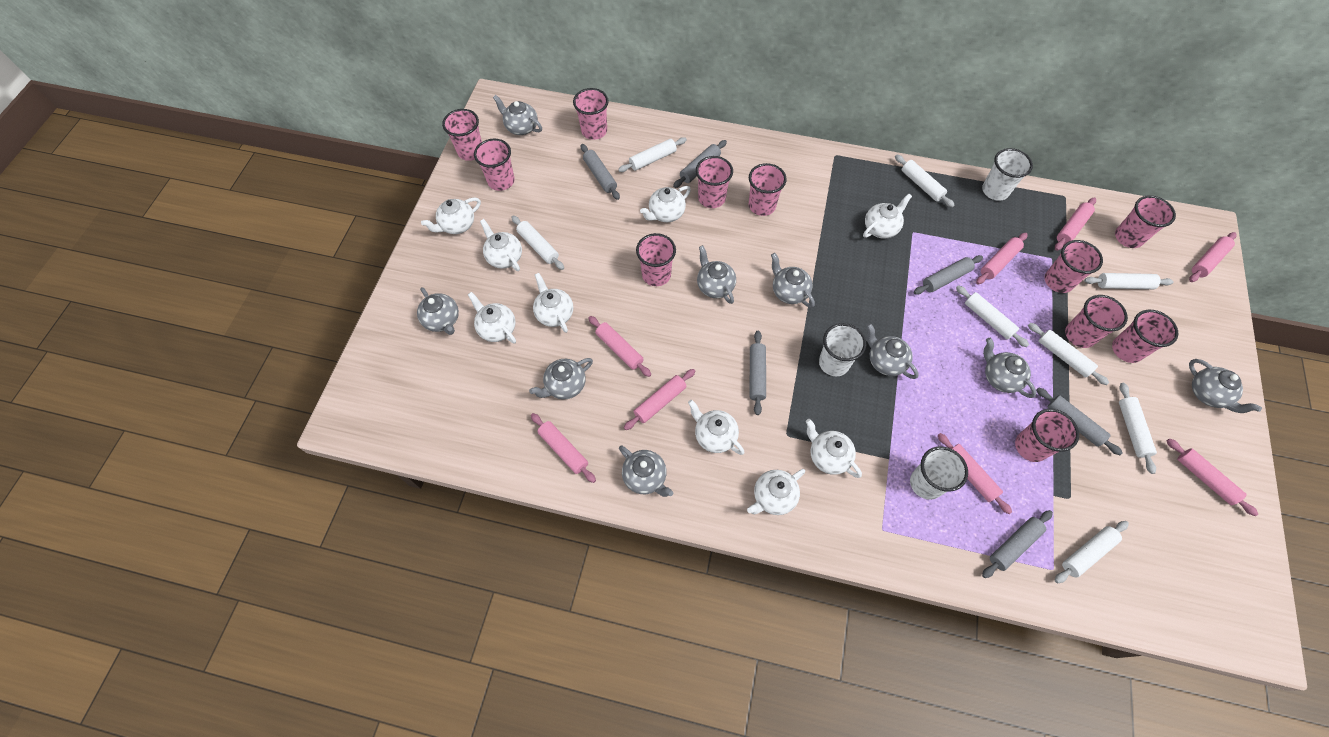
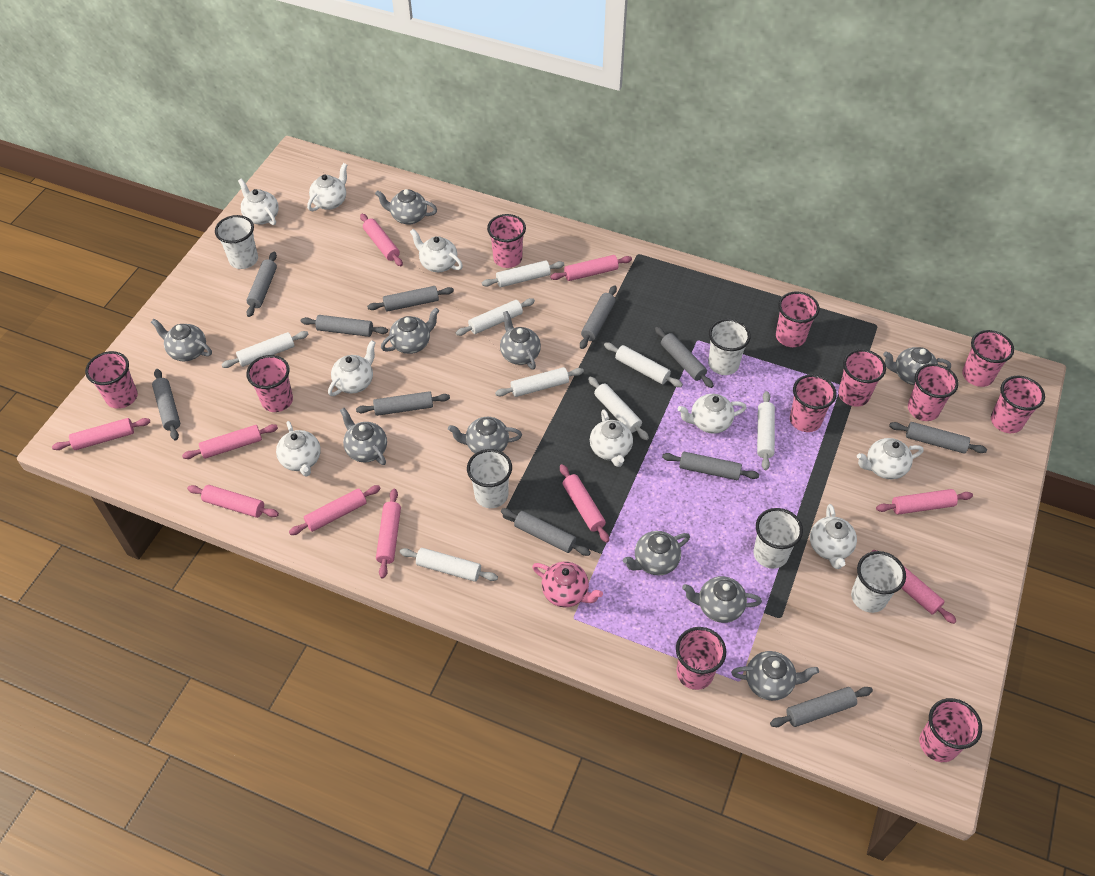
grey rolling pin: 6 -> 11
grey teapot: 9 -> 10
pink rolling pin: 8 -> 10
pink teapot: 0 -> 1
white cup: 3 -> 5

